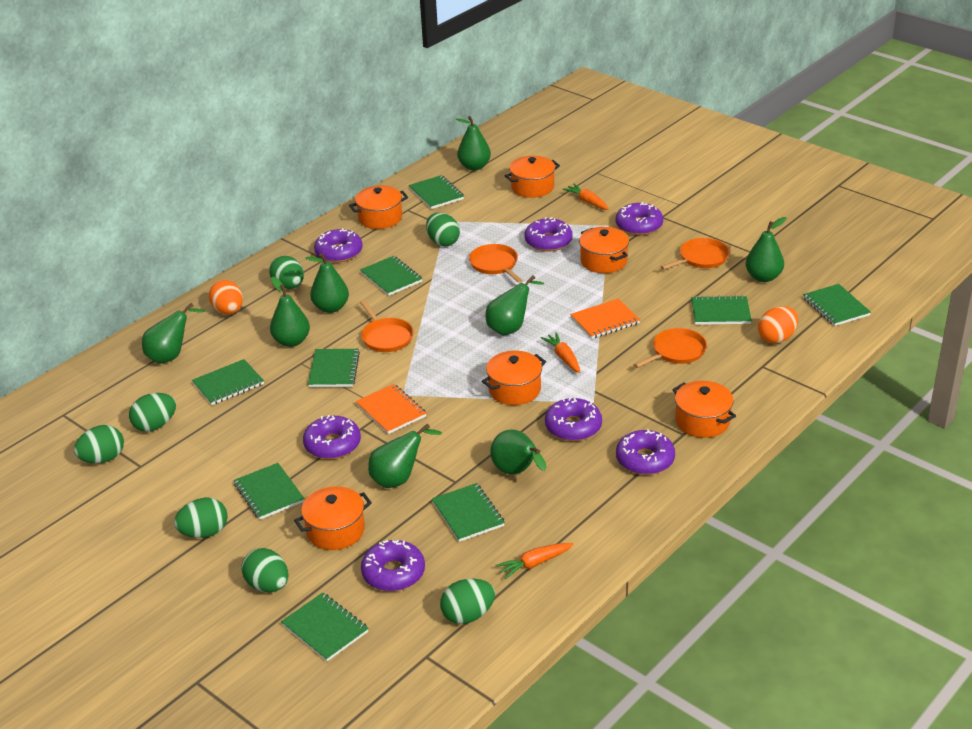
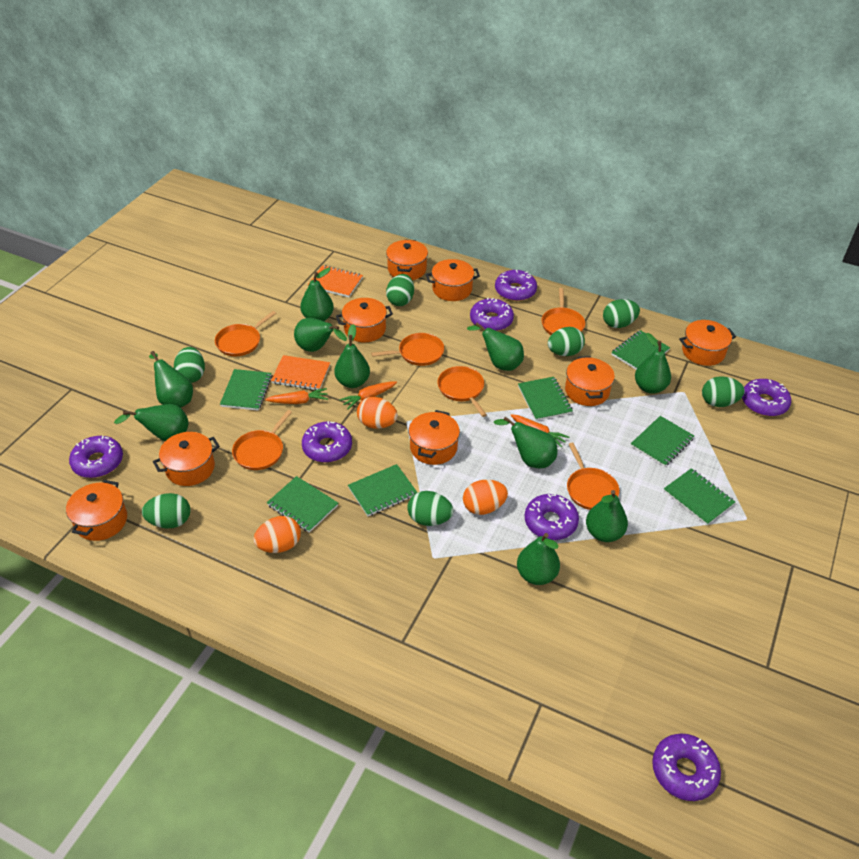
green notebook: 9 -> 7
green pear: 8 -> 10
orange egg: 2 -> 3
orange pan: 4 -> 6
orange pot: 6 -> 8

